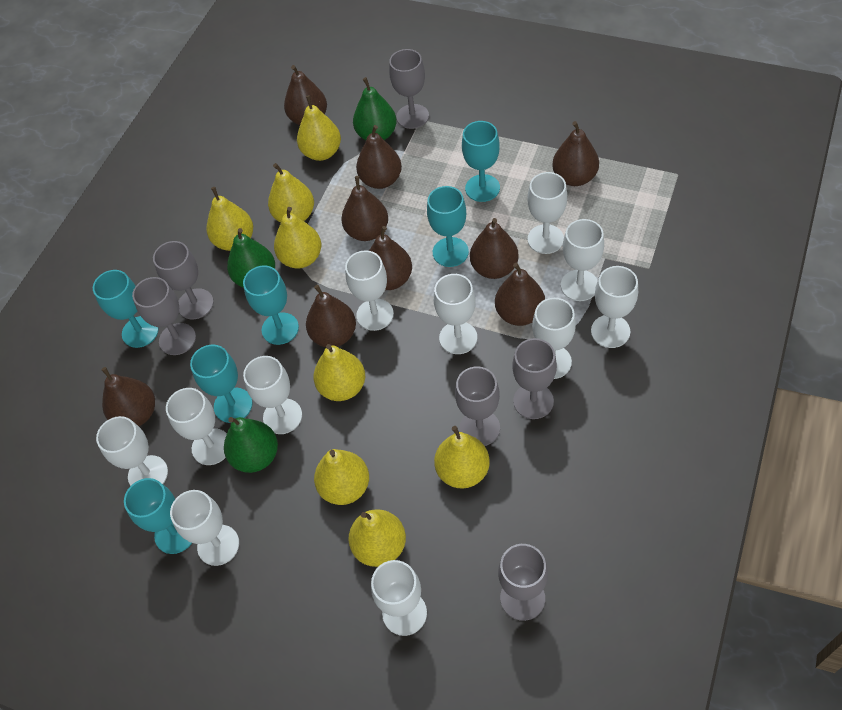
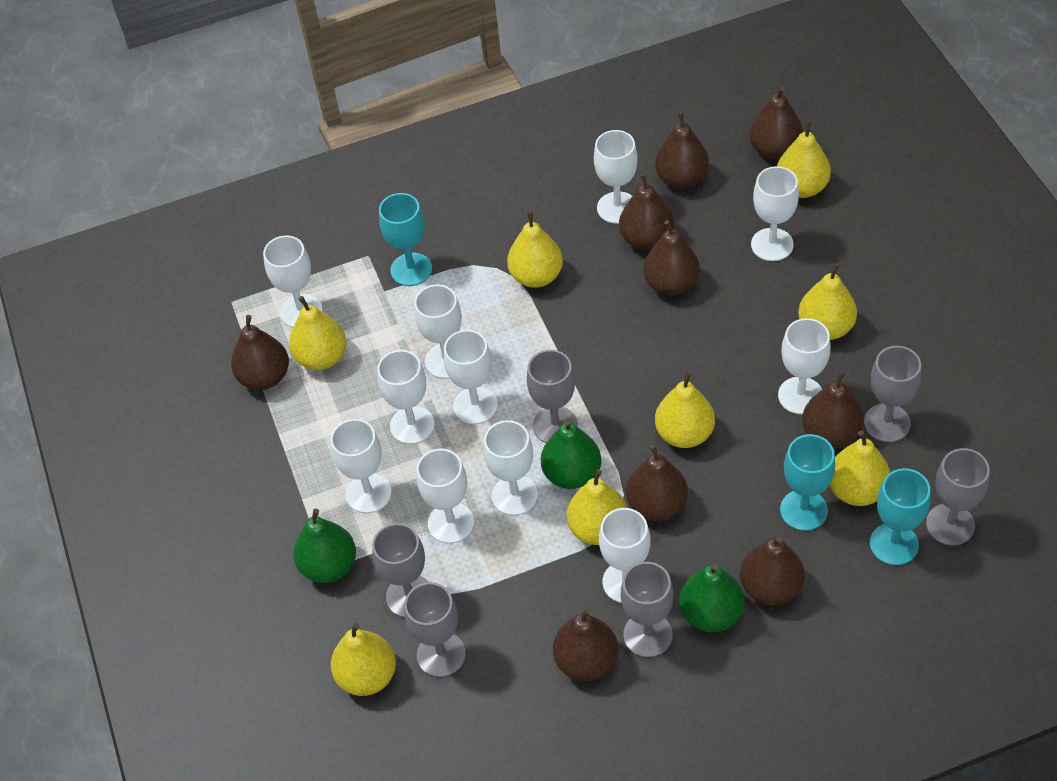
turquoise goblet: 6 -> 3

